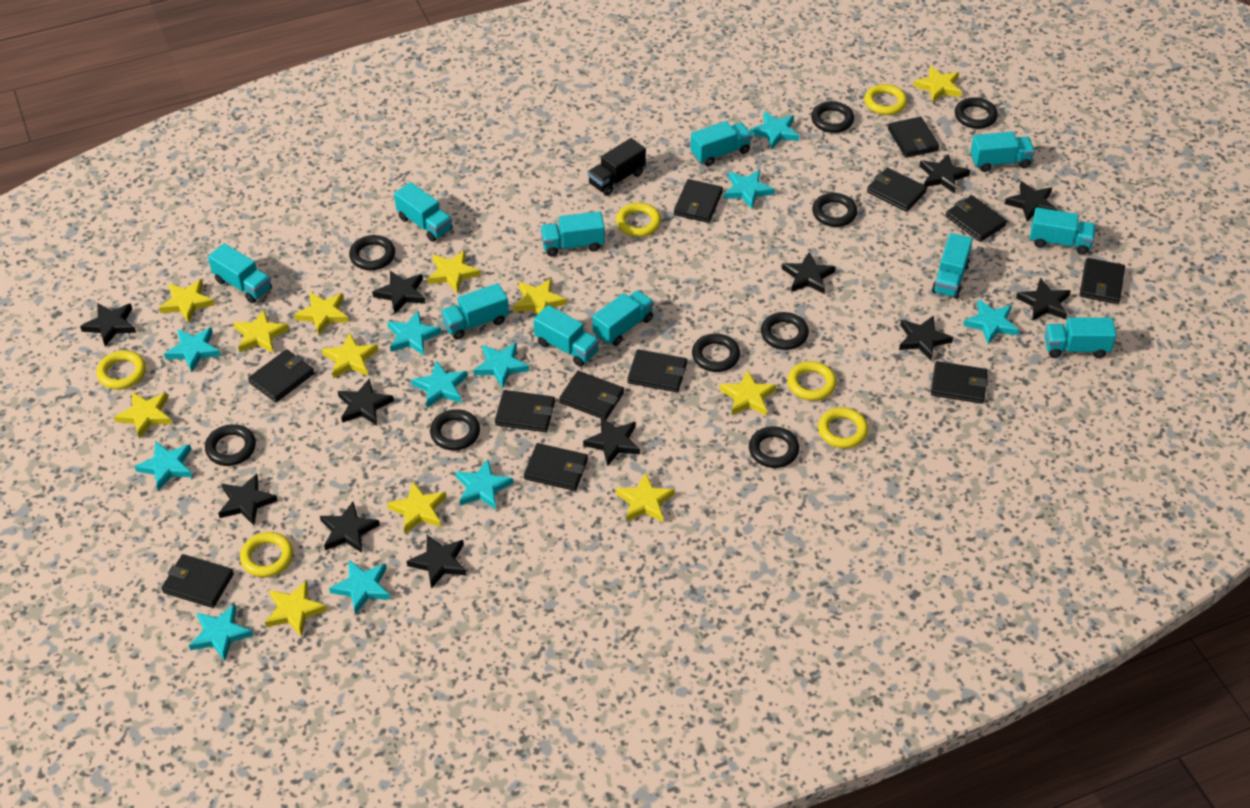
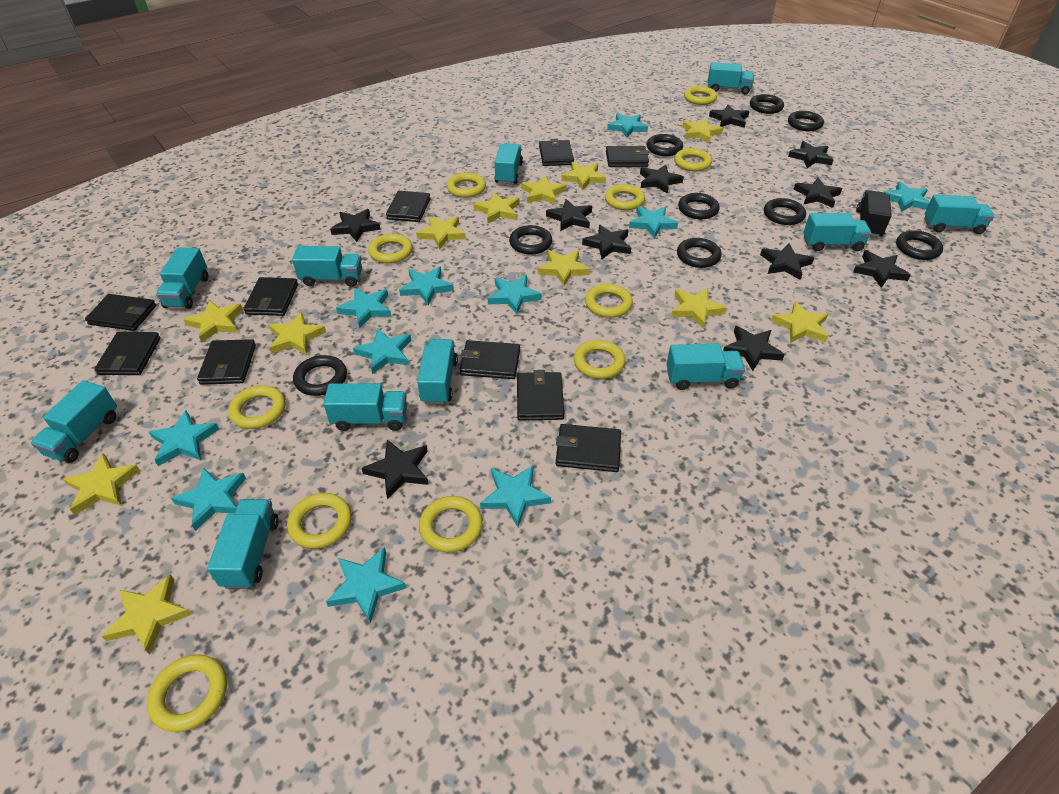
black star: 12 -> 11
black wallet: 12 -> 10
yellow ring: 6 -> 11

